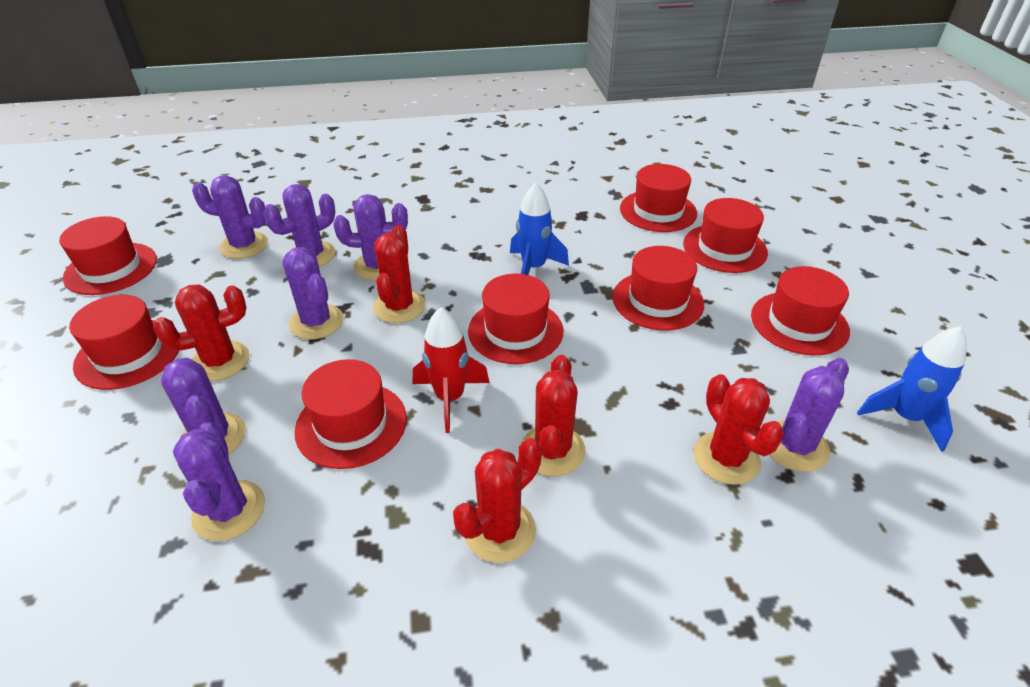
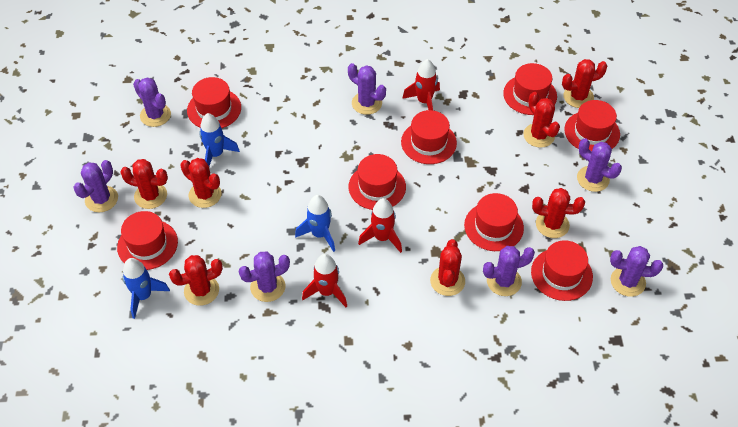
blue rocket: 2 -> 3
red cactus: 5 -> 7
red rocket: 1 -> 3

